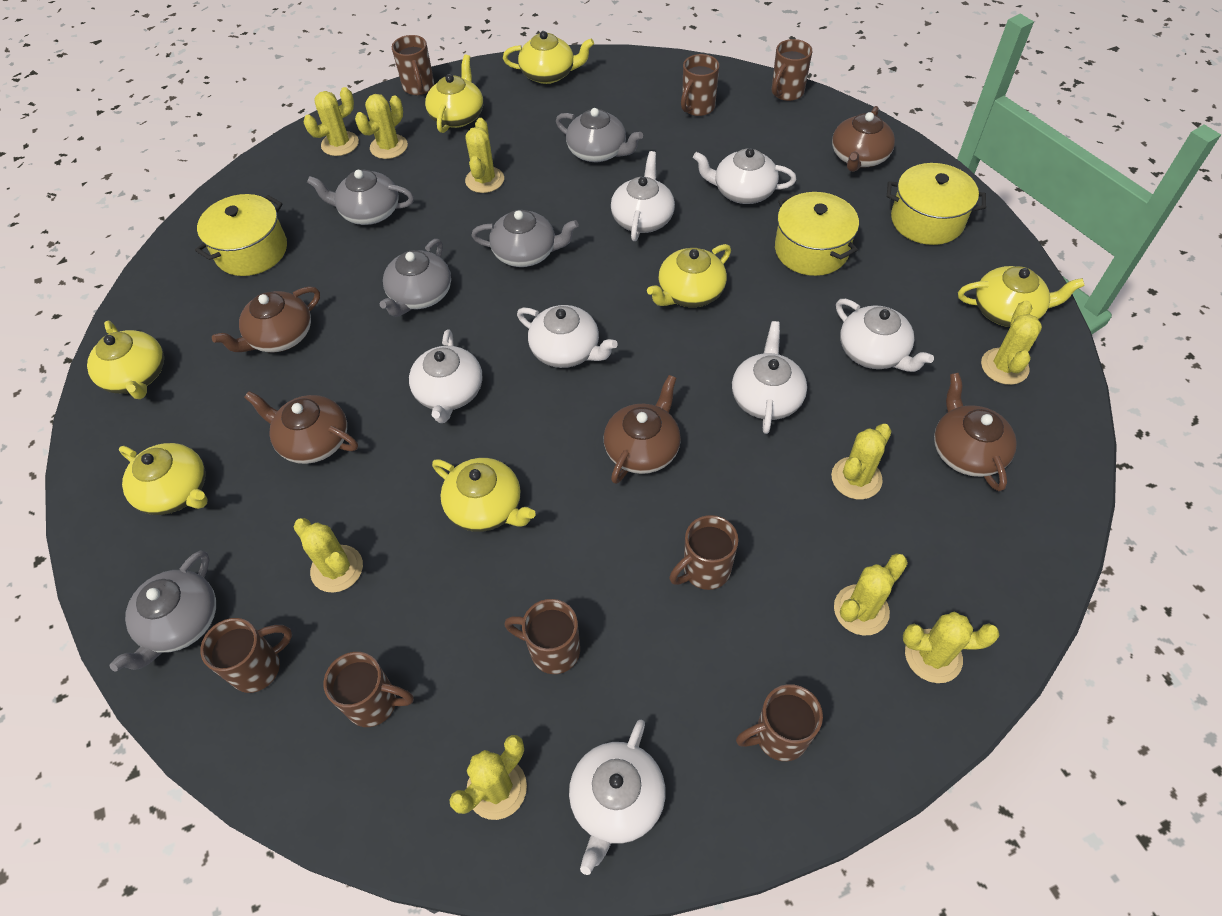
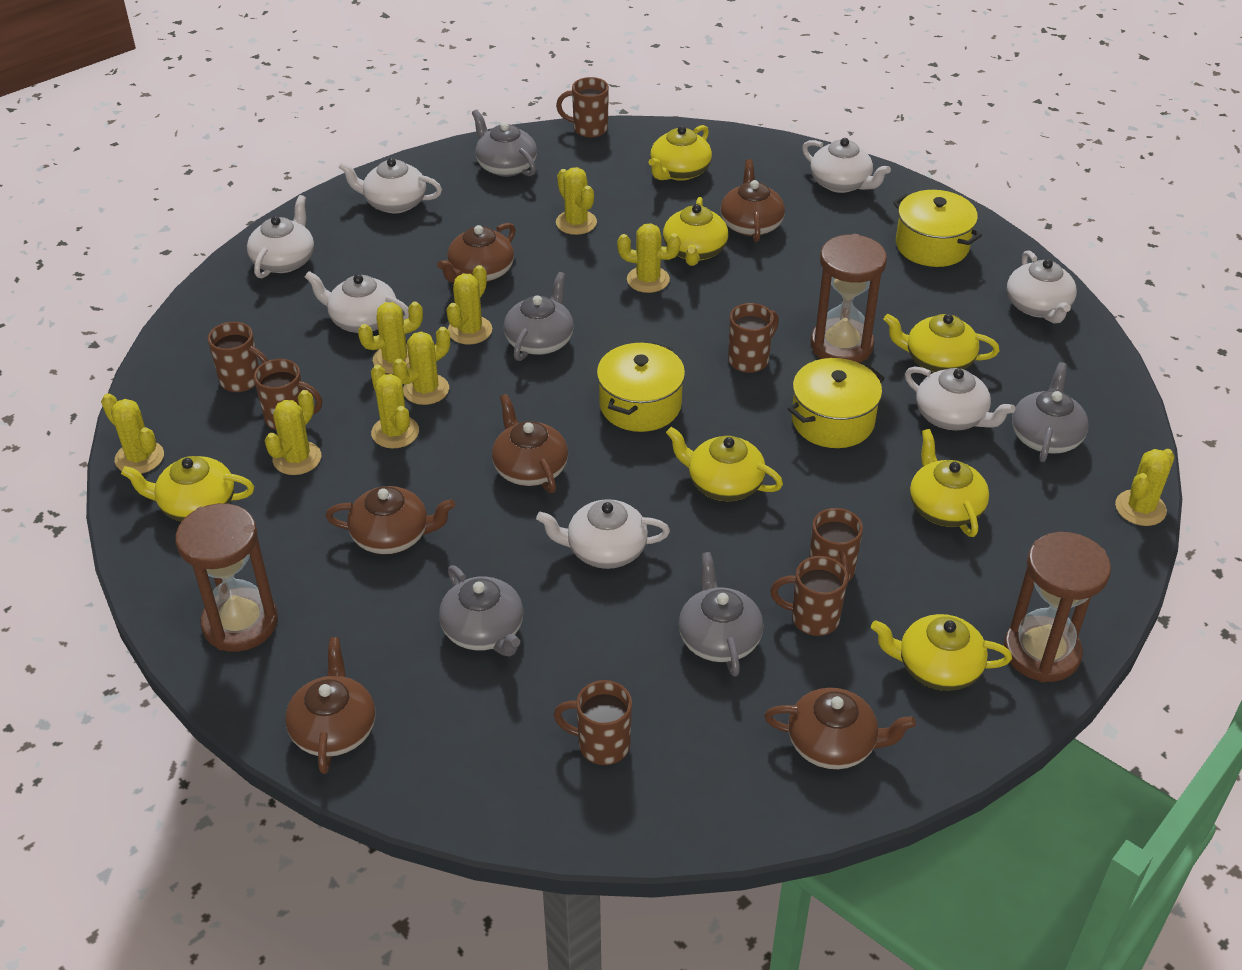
brown hourglass: 0 -> 3
brown mug: 8 -> 7
brown teapot: 5 -> 6

